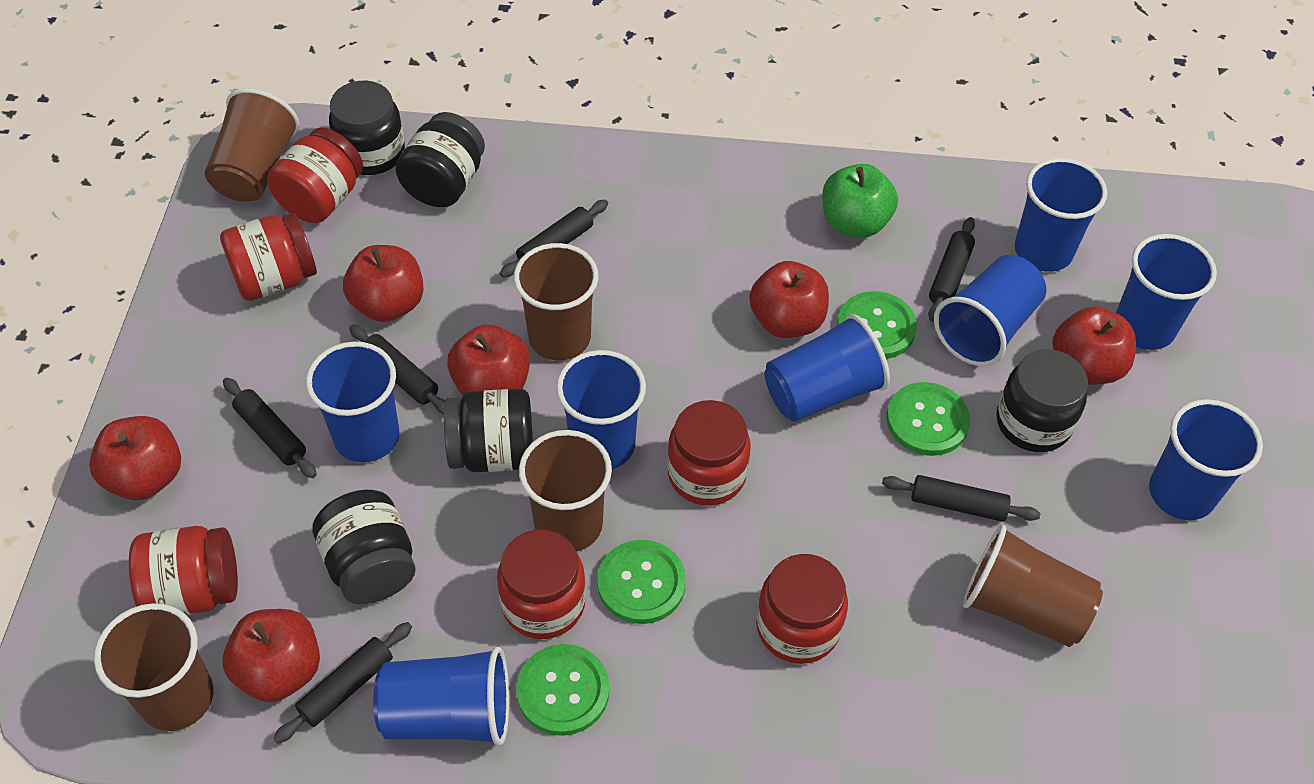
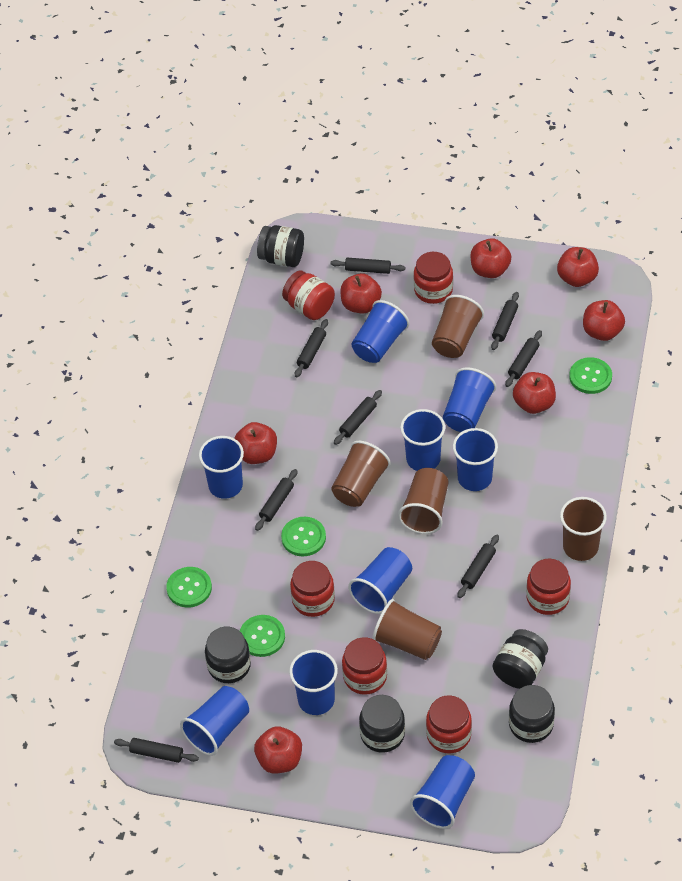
black rolling pin: 6 -> 8
blue cup: 8 -> 9
green apple: 1 -> 0
red apple: 6 -> 7

